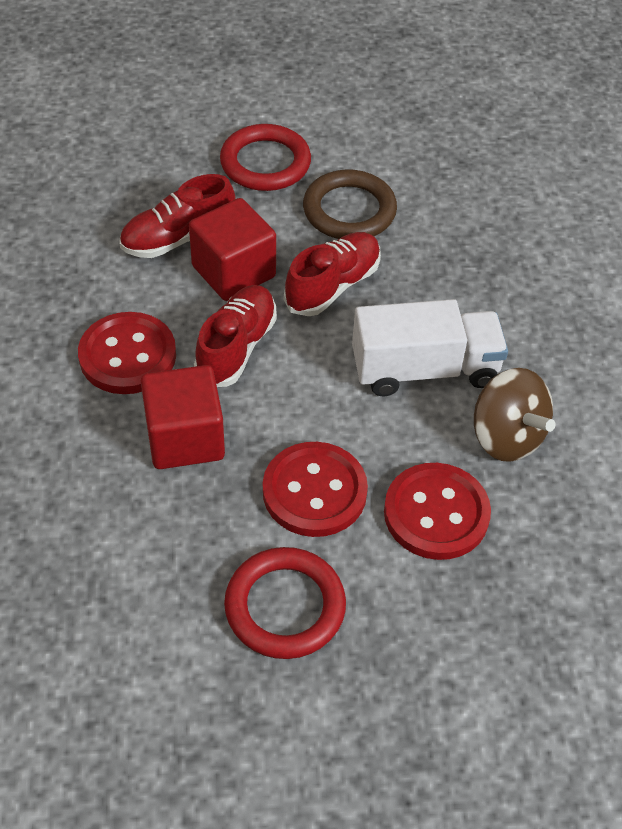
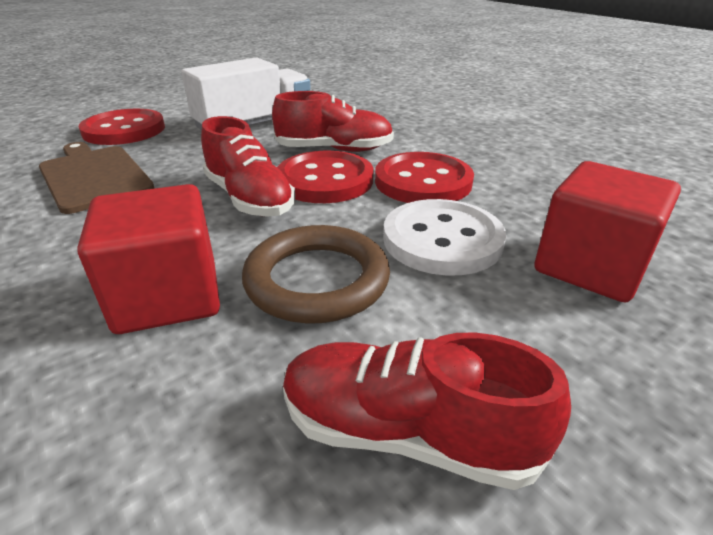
brown cutting board: 0 -> 1
brown spinning top: 1 -> 0
red ring: 2 -> 0
white button: 0 -> 1

